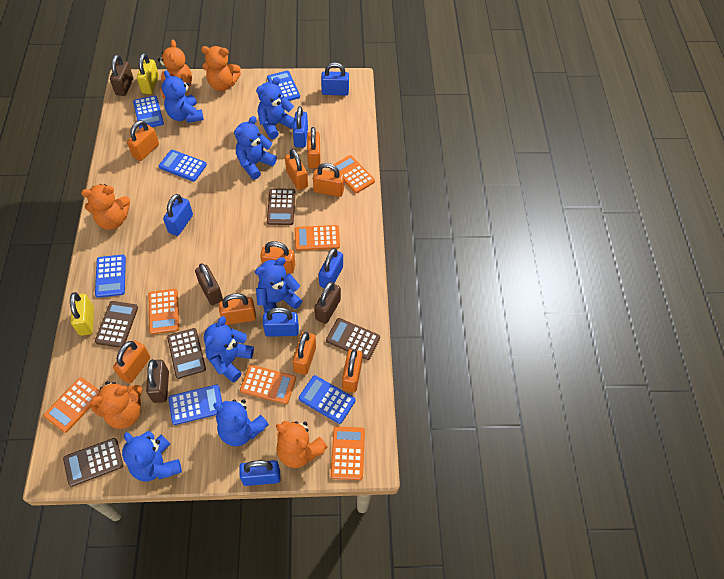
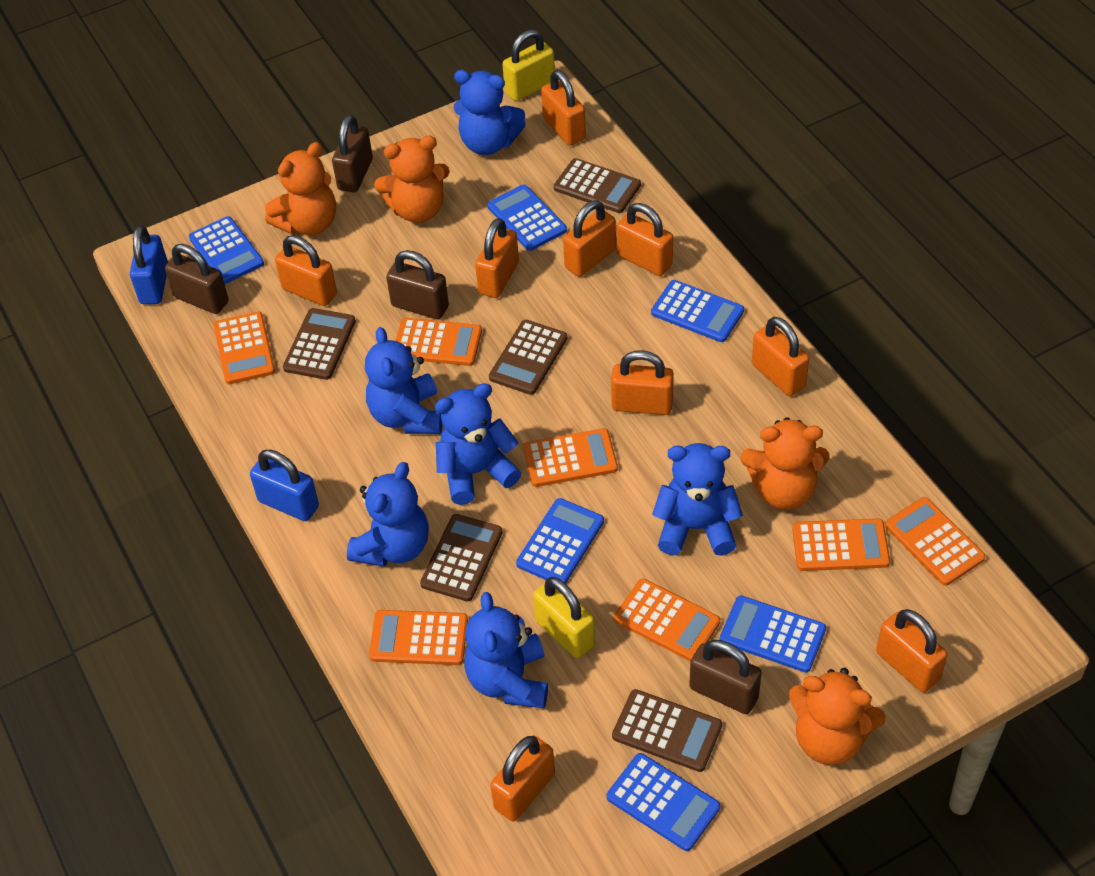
blue padlock: 6 -> 2
blue teddy bear: 7 -> 6
orange calculator: 6 -> 7
orange teddy bear: 5 -> 4

